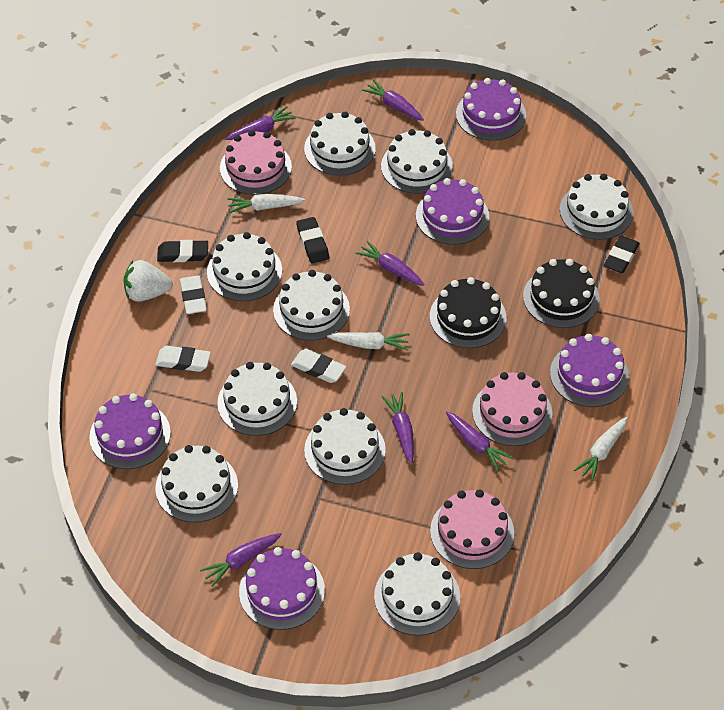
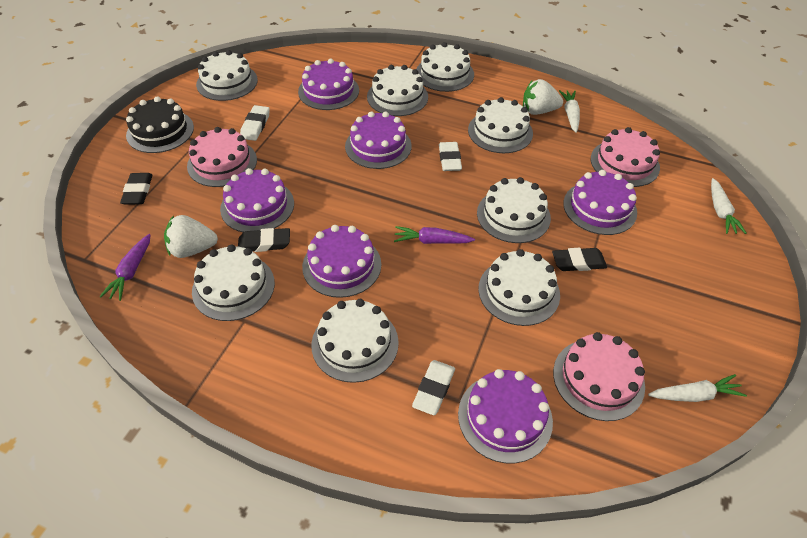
black cake: 2 -> 1
purple cake: 5 -> 6
purple carrot: 6 -> 2
white cake: 9 -> 8
white strawberry: 1 -> 2

